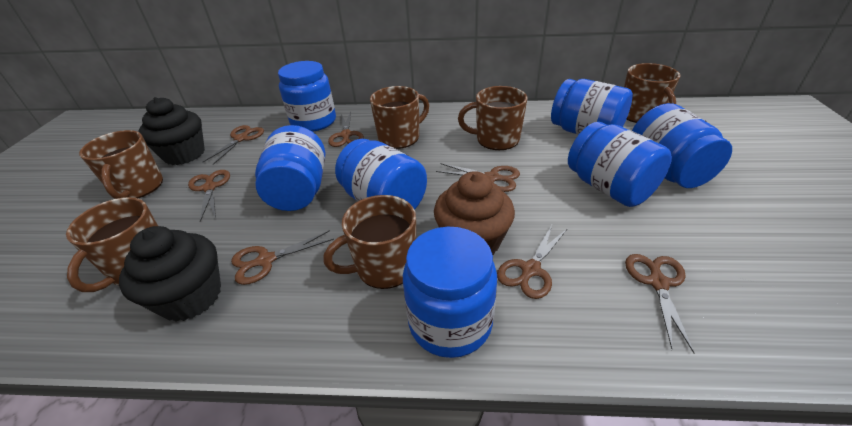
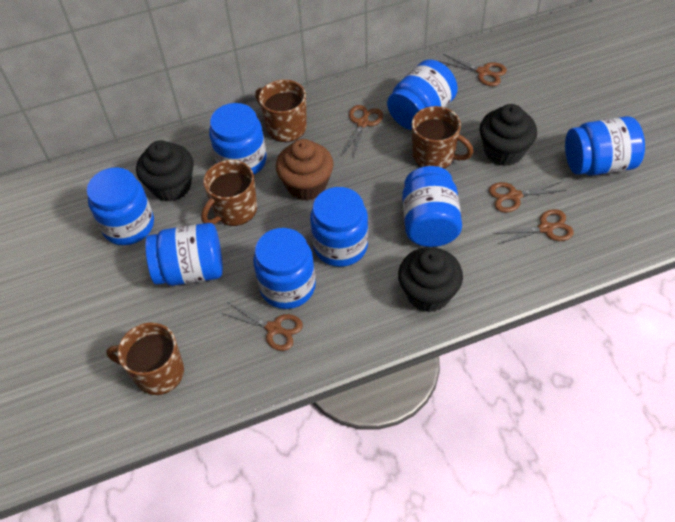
black cupcake: 2 -> 3
blue jar: 7 -> 8
brown mug: 6 -> 4
brown scissors: 7 -> 5

